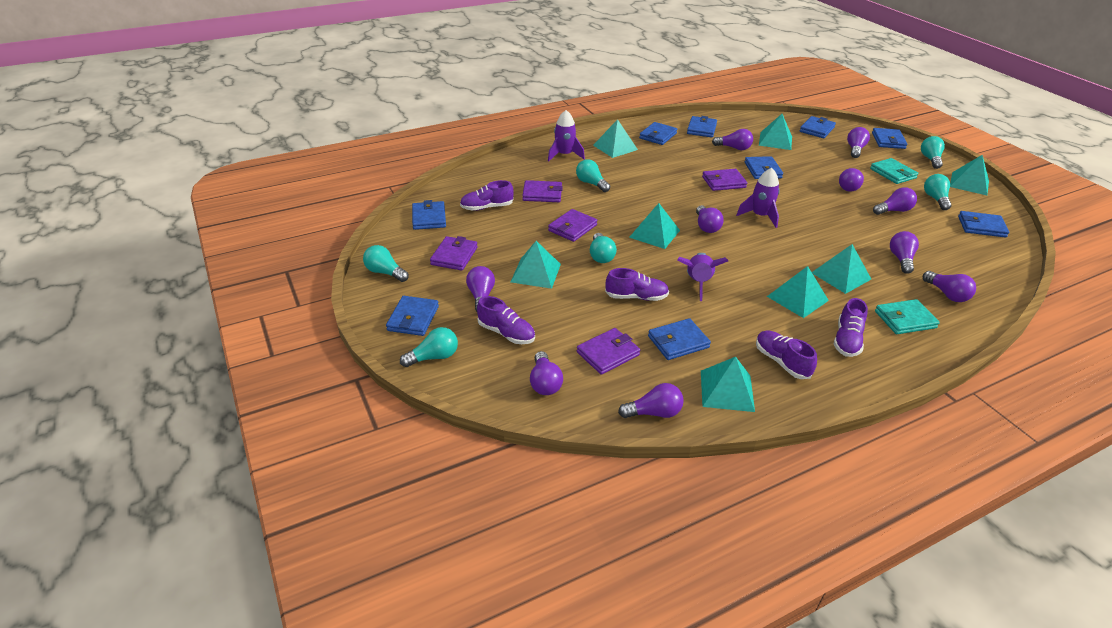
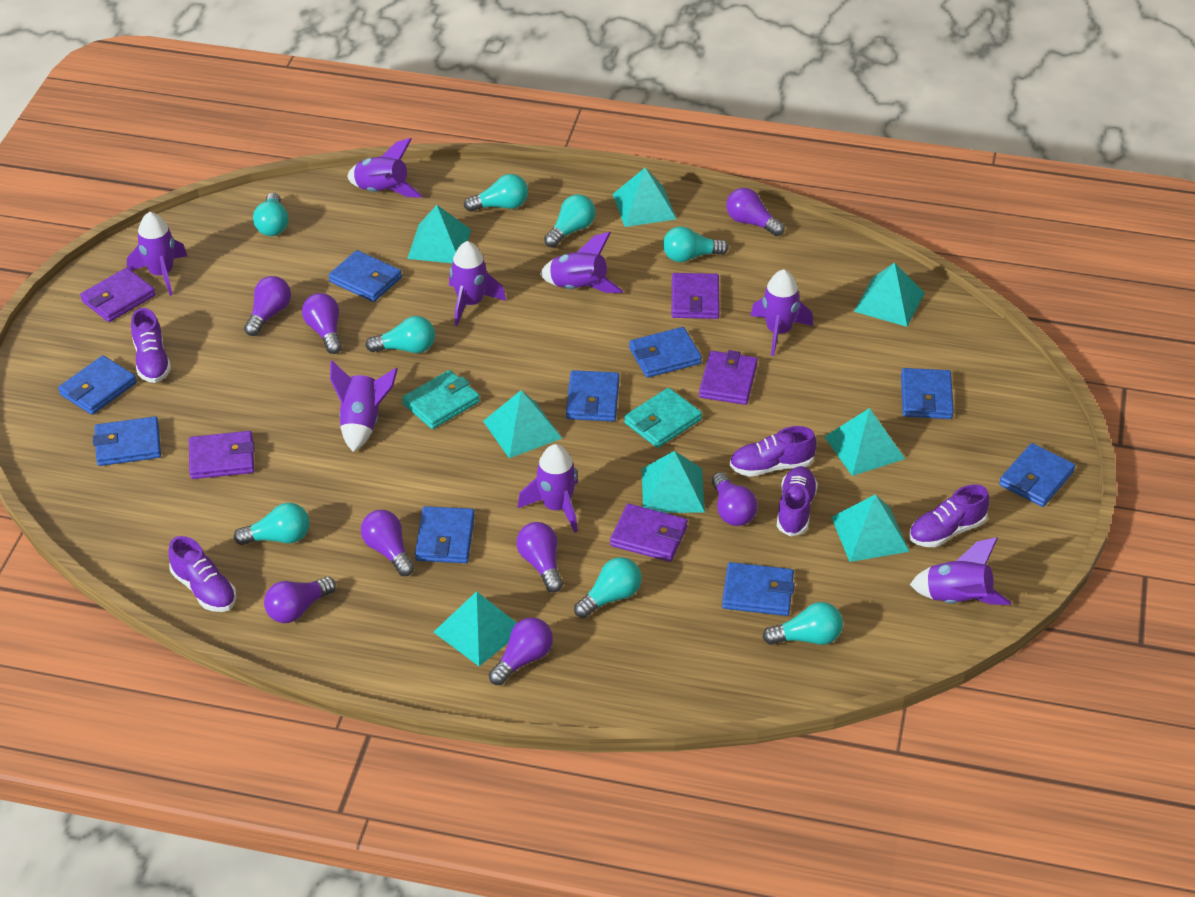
purple light bulb: 10 -> 8
purple rocket: 3 -> 8
turquoise light bulb: 6 -> 8

